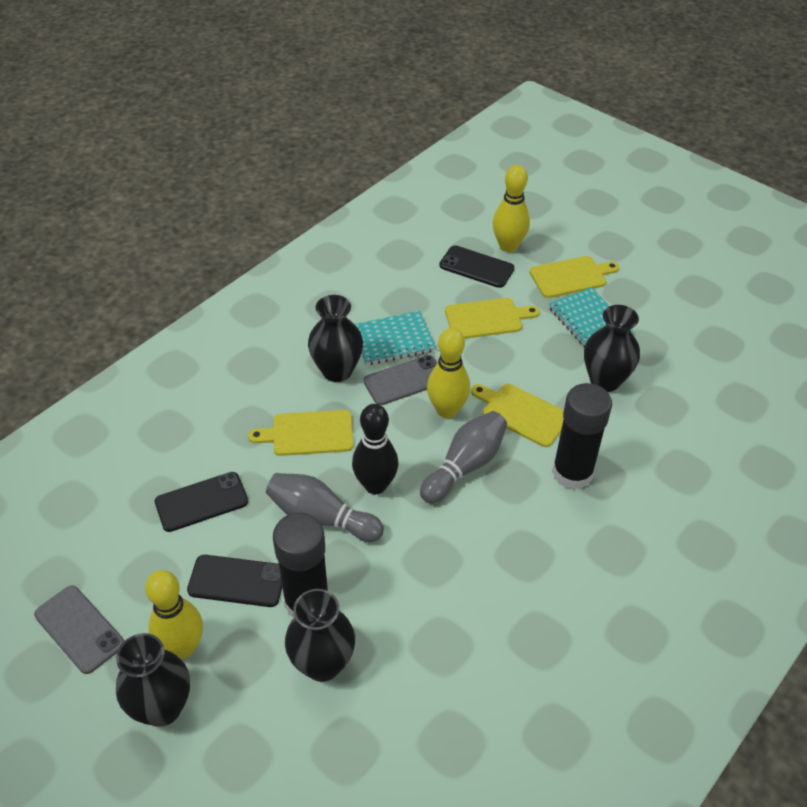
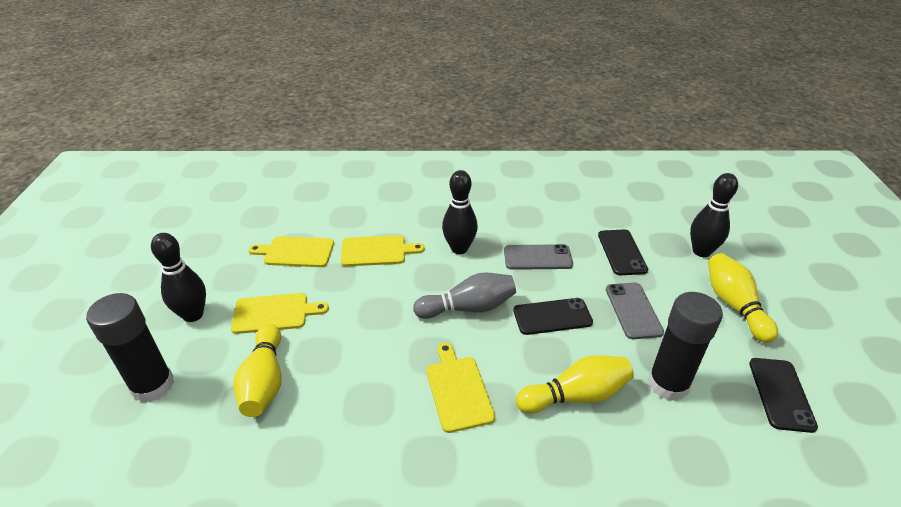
black bowling pin: 1 -> 3
black vase: 4 -> 0
grey bowling pin: 2 -> 1
turquoise notebook: 2 -> 0

